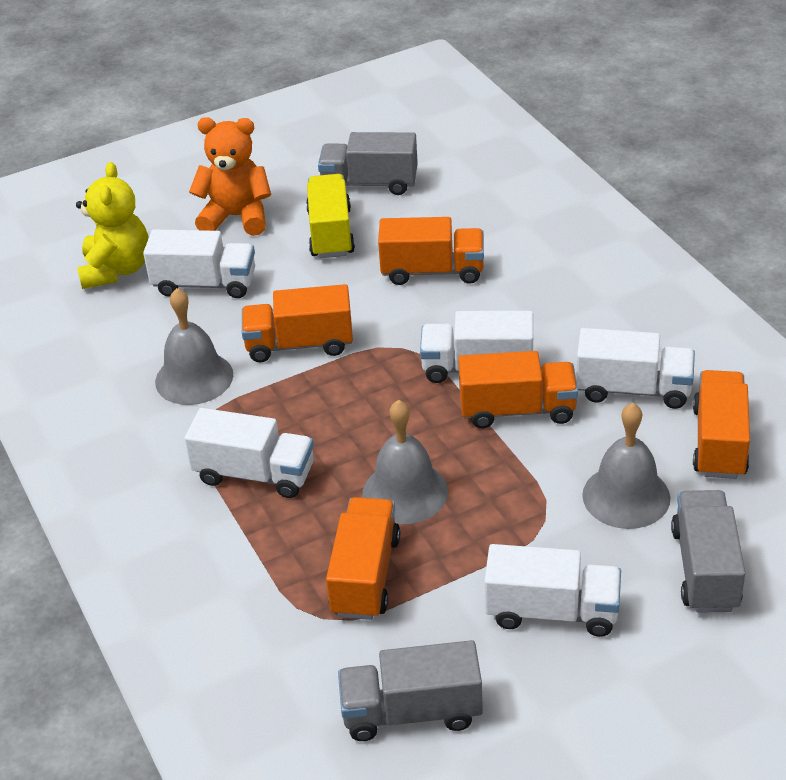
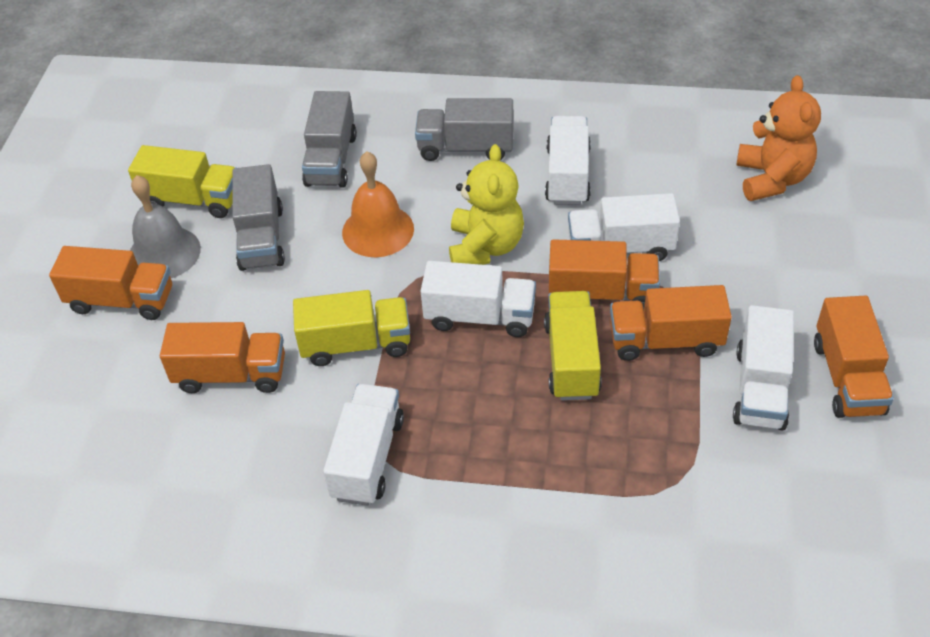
grey bell: 3 -> 1
orange bell: 0 -> 1
yellow truck: 1 -> 3

